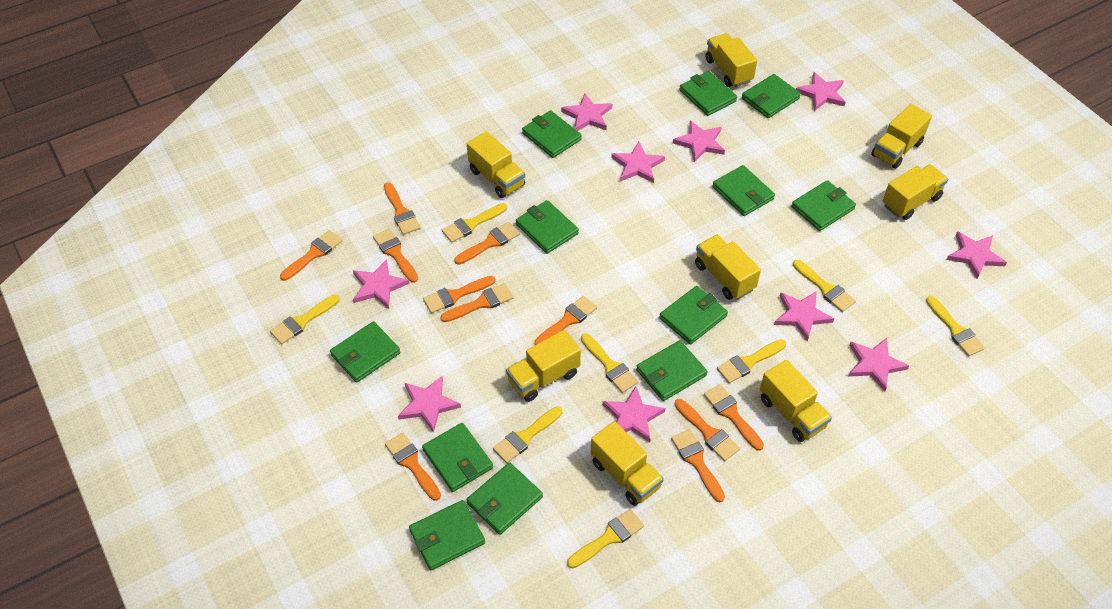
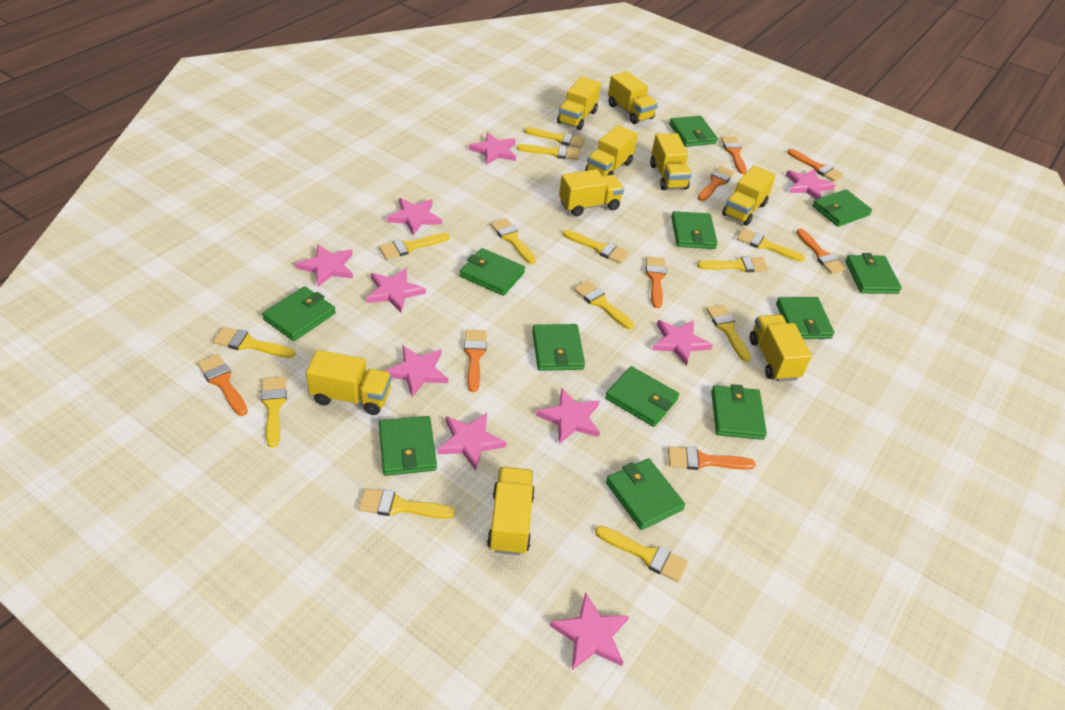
orange brush: 11 -> 8
yellow brush: 8 -> 13
yellow truck: 8 -> 9

